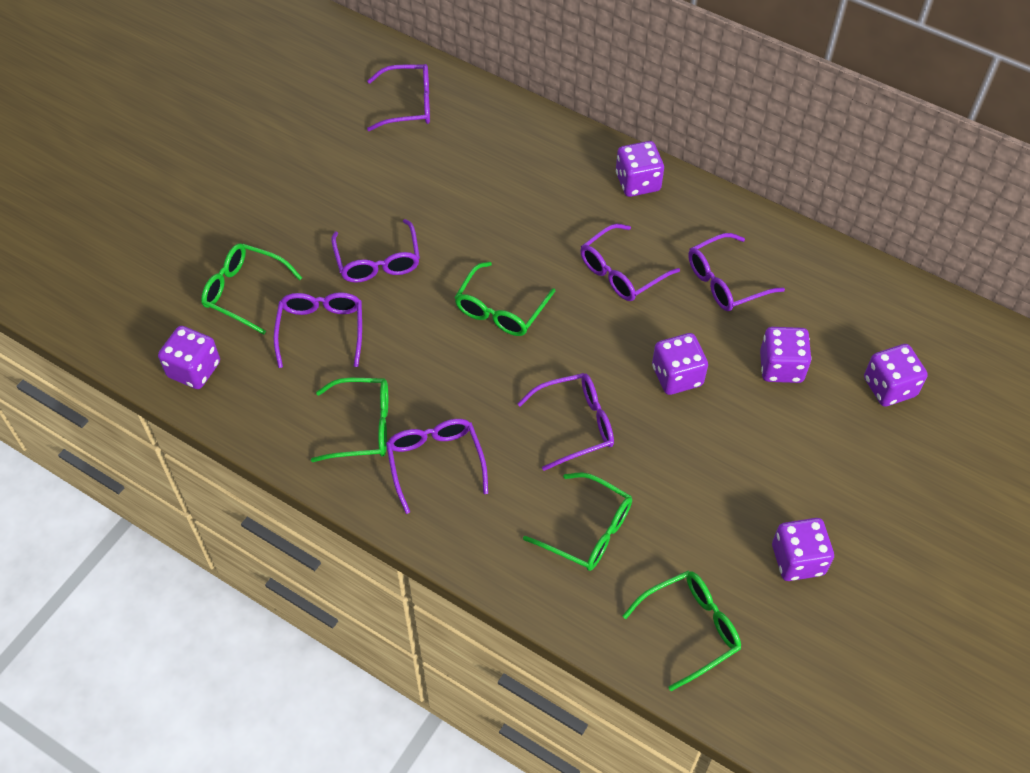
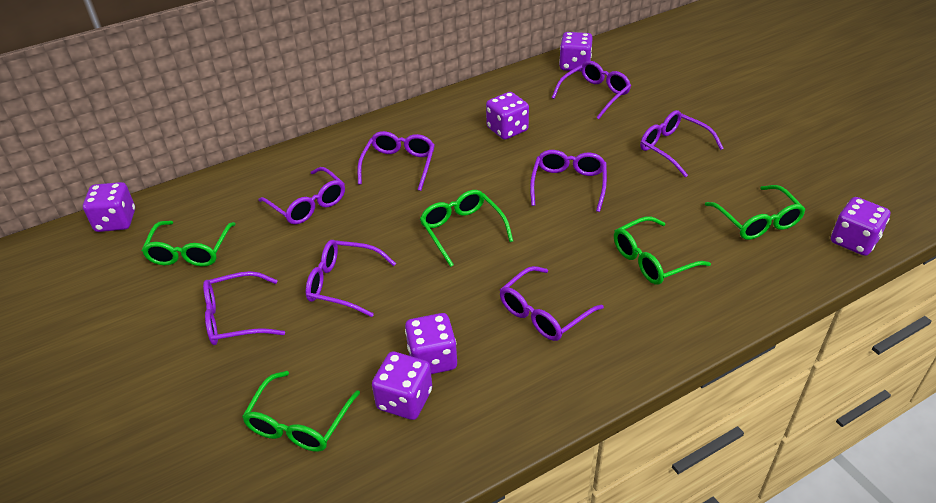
purple glasses: 7 -> 8

